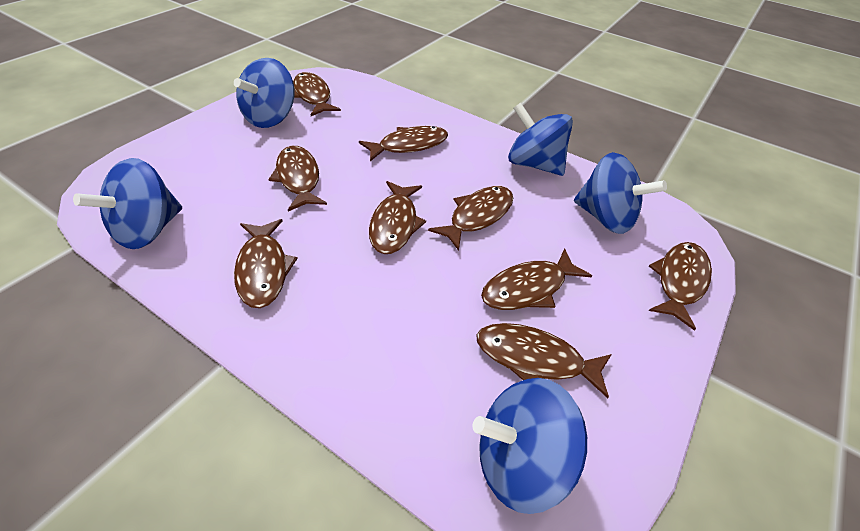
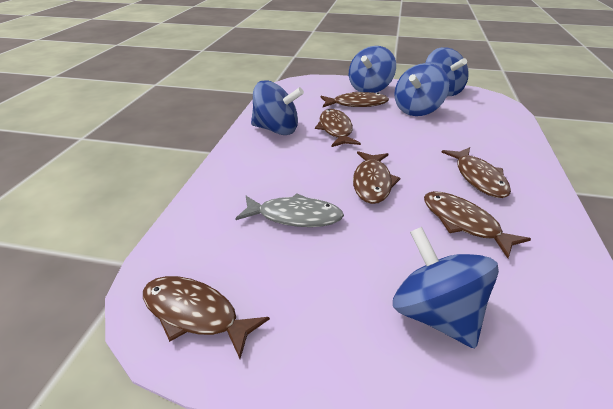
brown fish: 9 -> 6
grey fish: 0 -> 1

